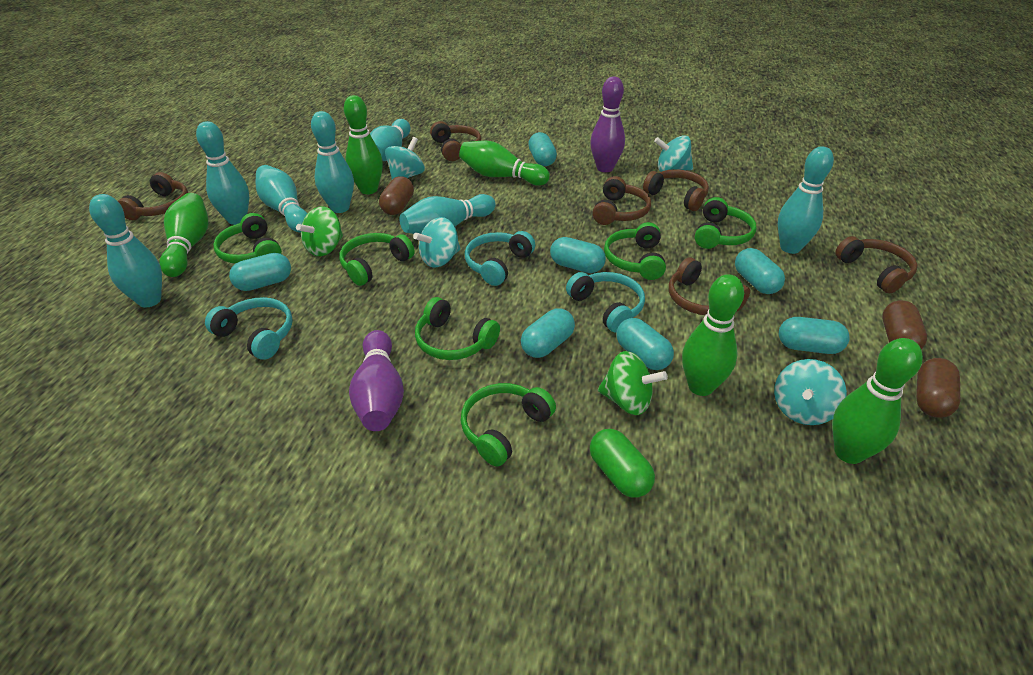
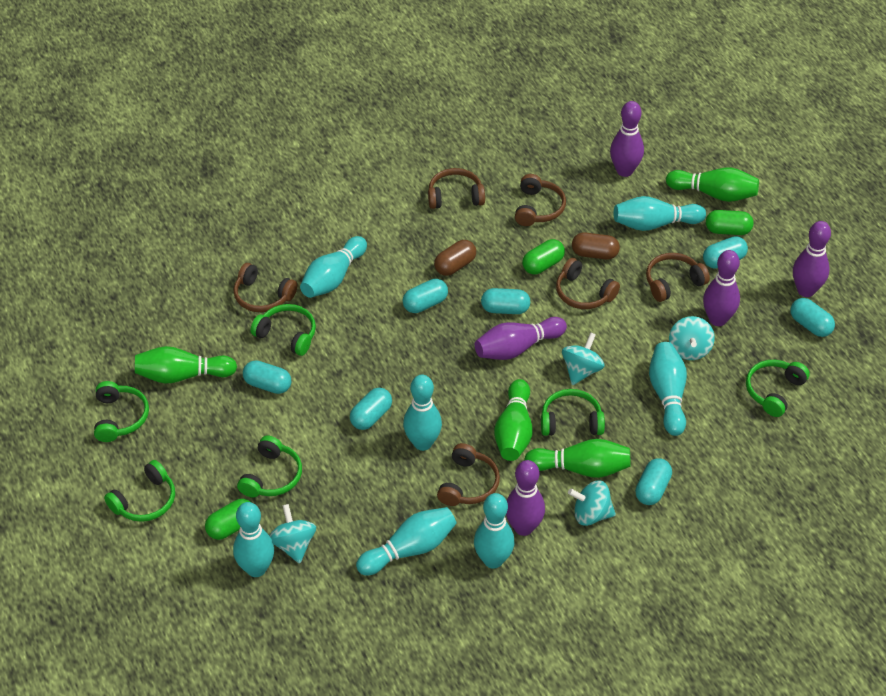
brown capsule: 3 -> 2
green bowling pin: 5 -> 4
green capsule: 1 -> 3
green spinning top: 2 -> 0
purple bowling pin: 2 -> 5
turquoise headphones: 3 -> 0

